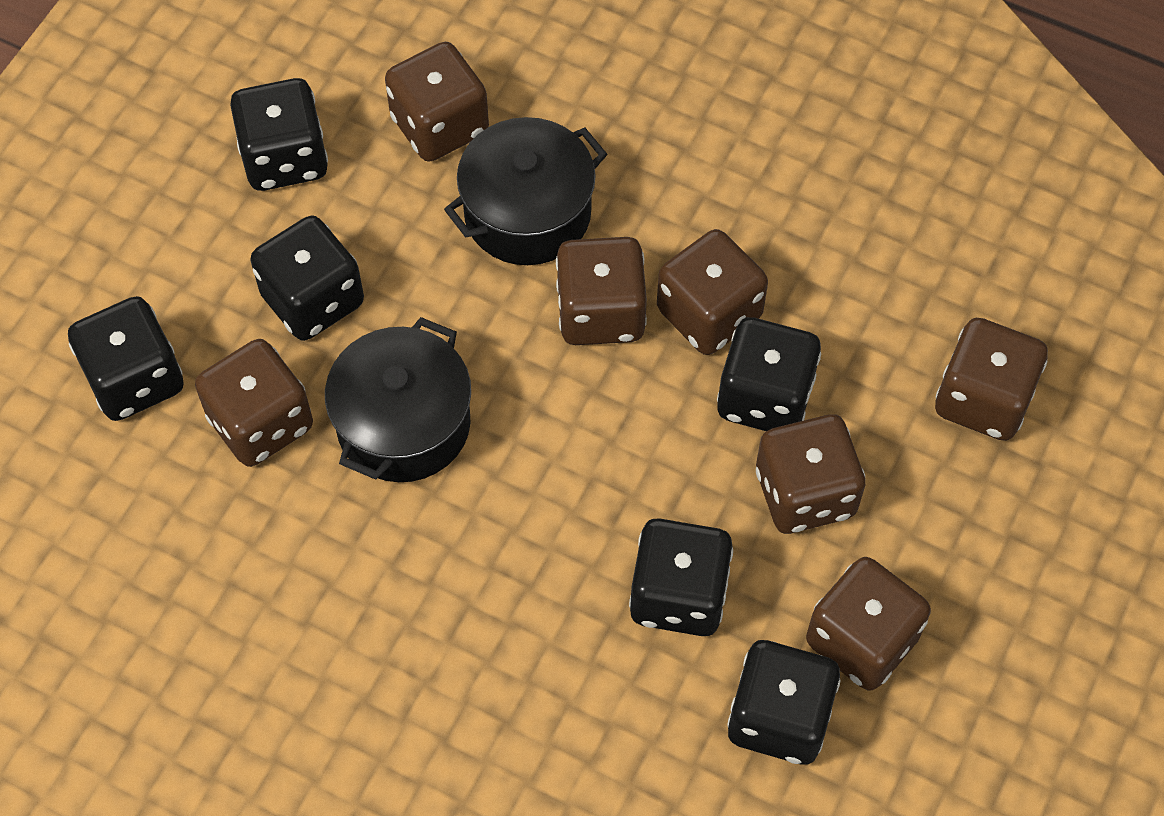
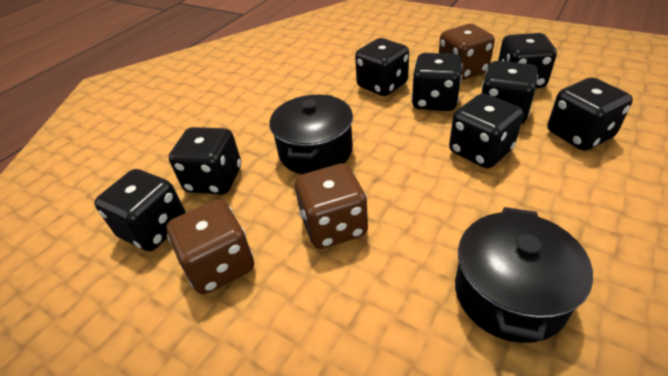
black dice: 6 -> 8
brown dice: 7 -> 3

